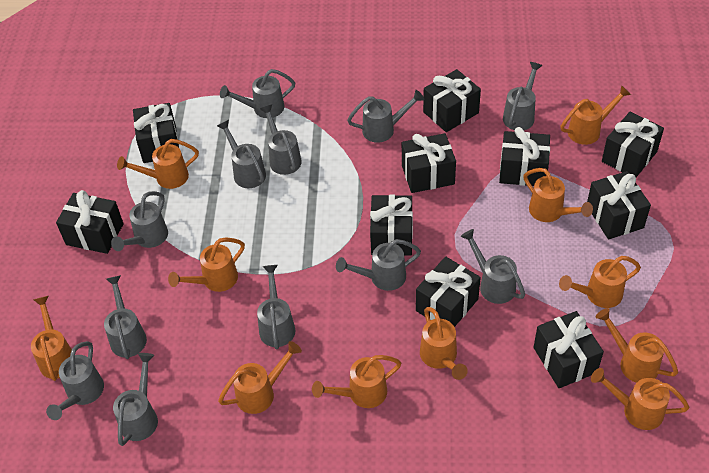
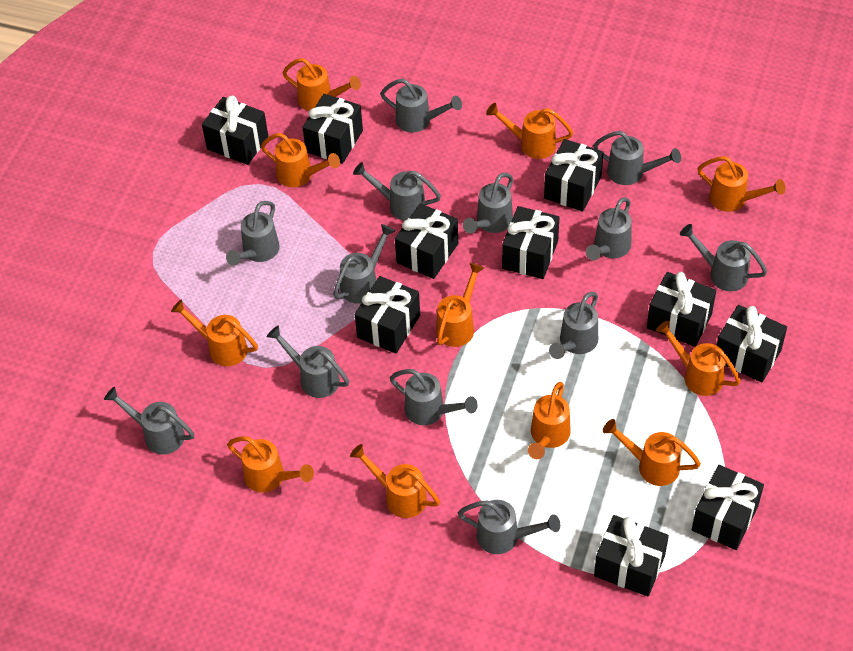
grey watering can: 12 -> 13

